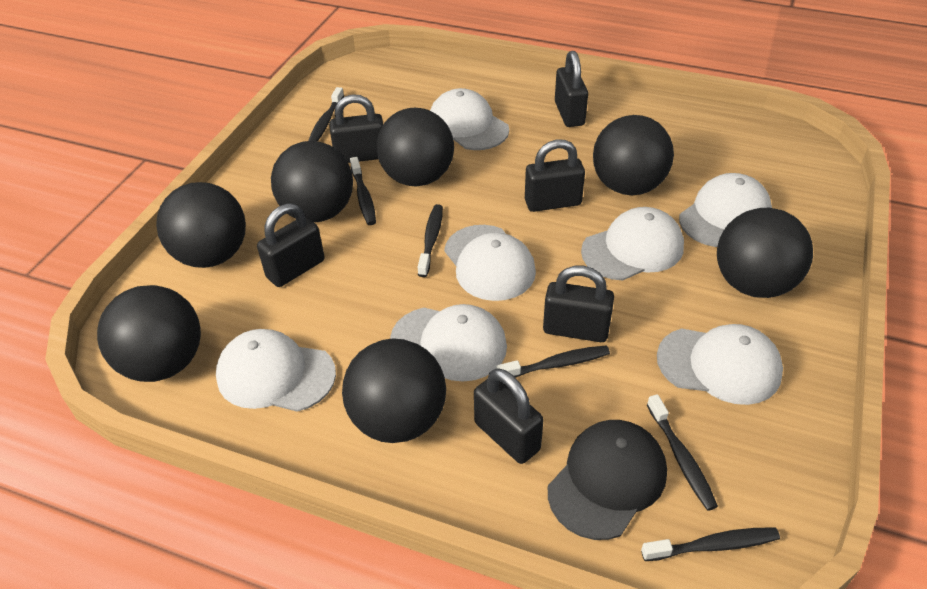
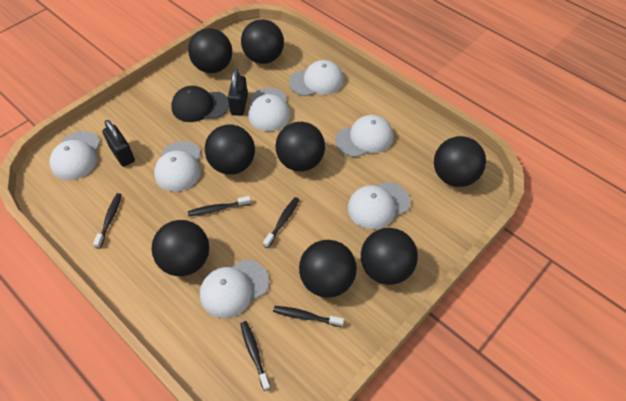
black ball: 7 -> 8
black padlock: 6 -> 2
black toothbrush: 6 -> 5

